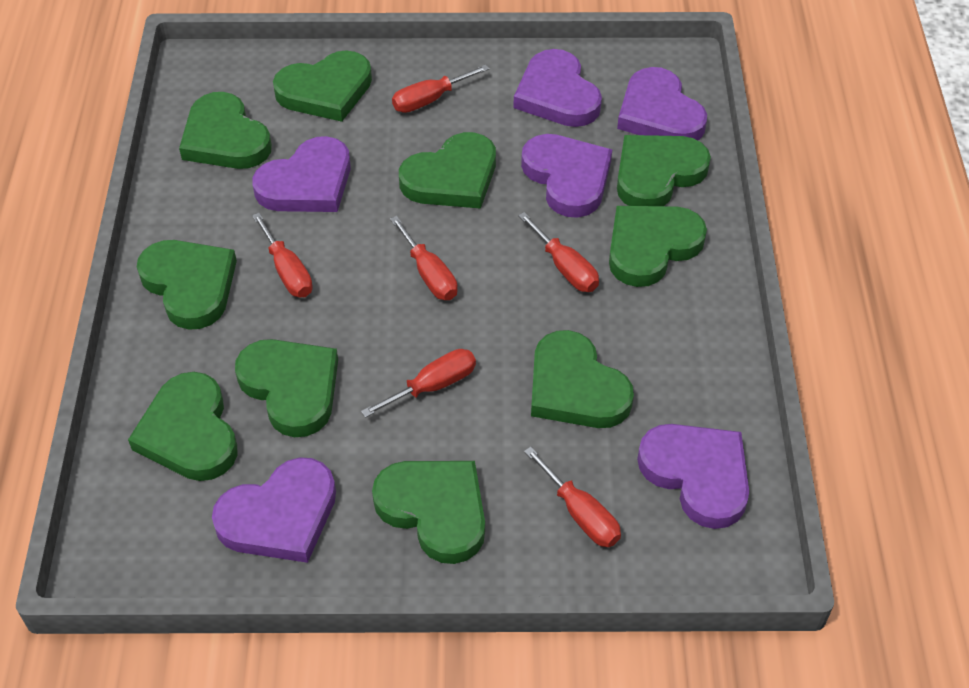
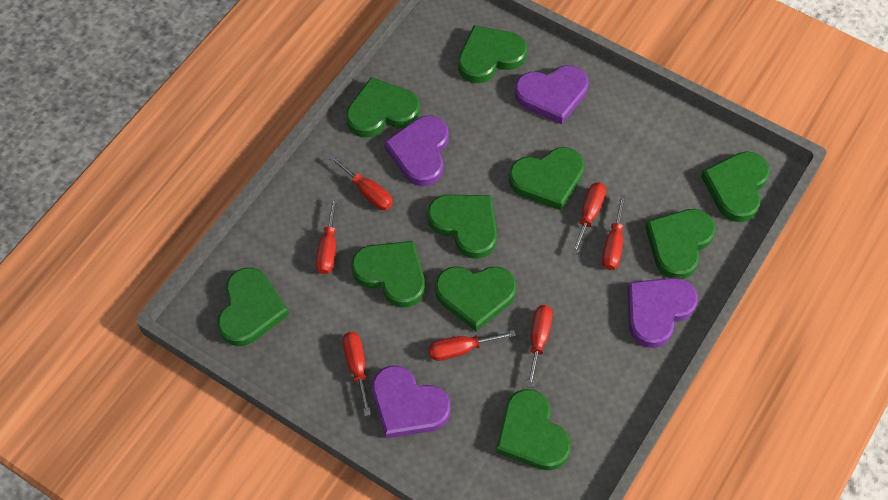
purple heart: 6 -> 4
red screwdriver: 6 -> 7

